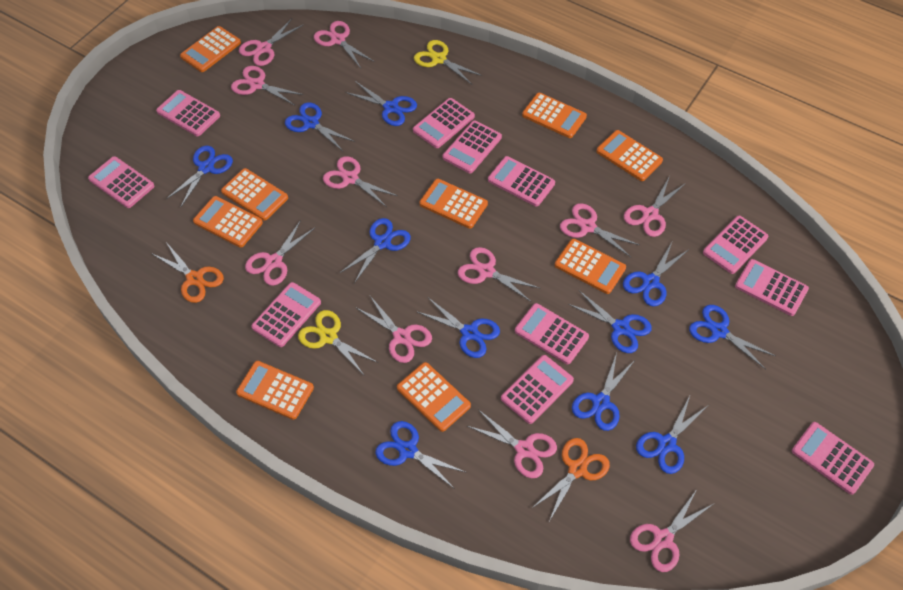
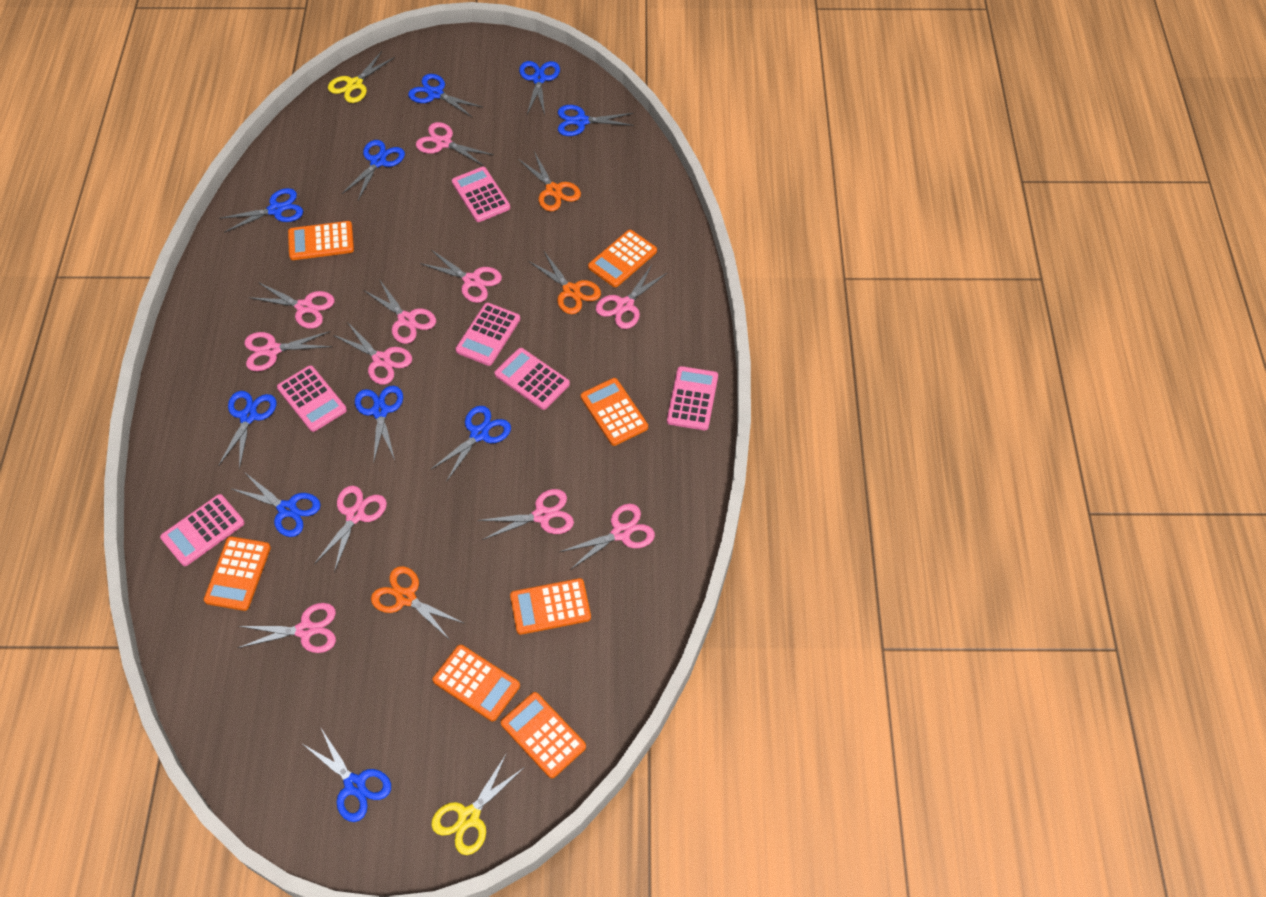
blue scissors: 11 -> 10
orange calculator: 9 -> 7
orange scissors: 2 -> 3
pink calculator: 11 -> 6

